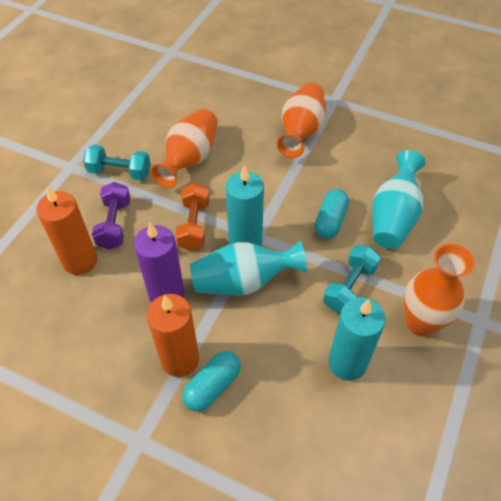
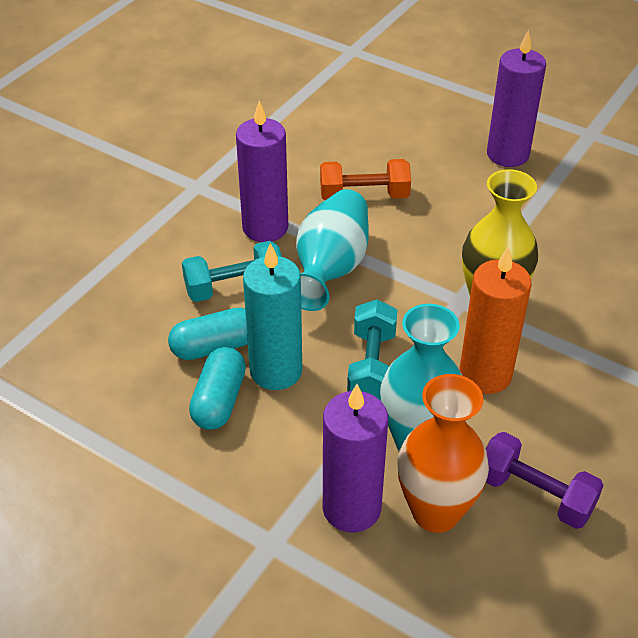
orange candle: 2 -> 1
orange vase: 3 -> 1
purple candle: 1 -> 3
turquoise candle: 2 -> 1
yellow vase: 0 -> 1

